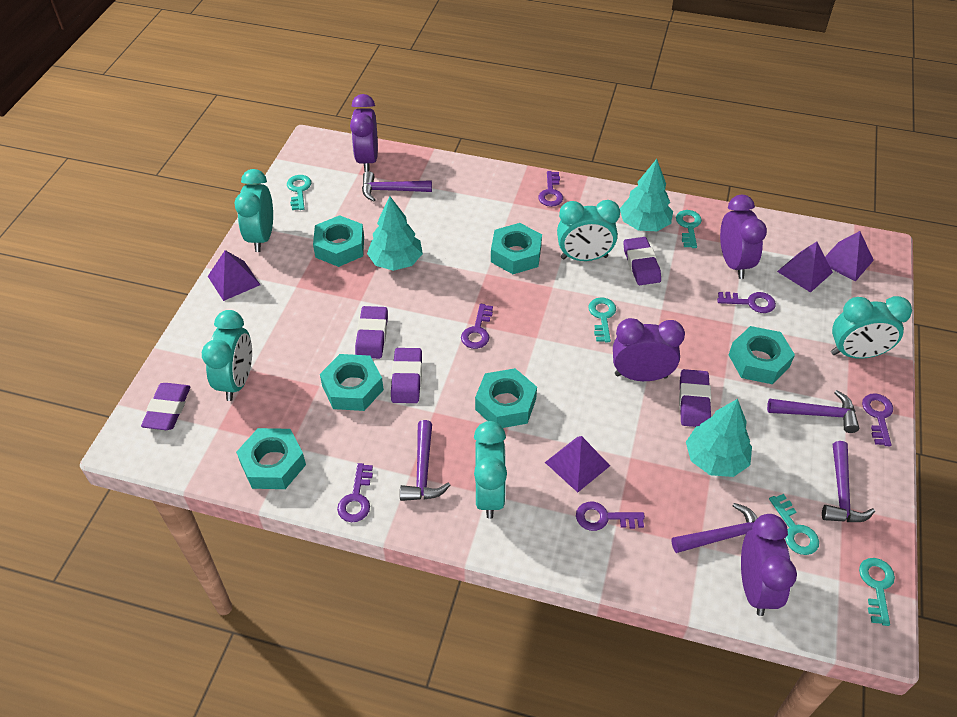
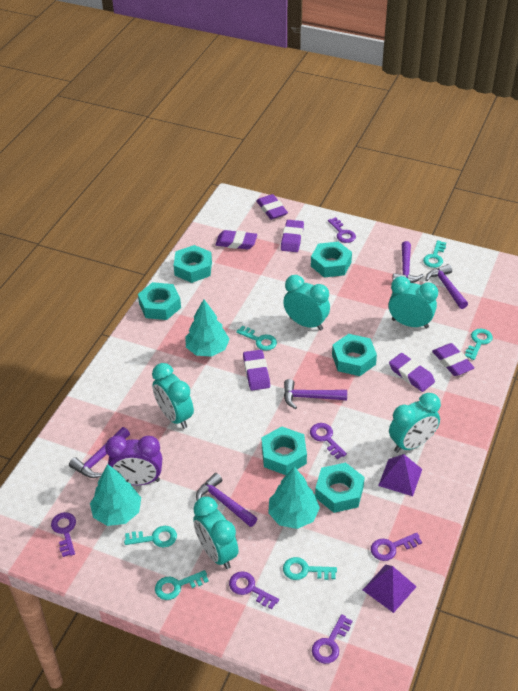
purple clock: 4 -> 1
purple eraser: 5 -> 6
purple pyramid: 4 -> 2
turquoise key: 5 -> 6

